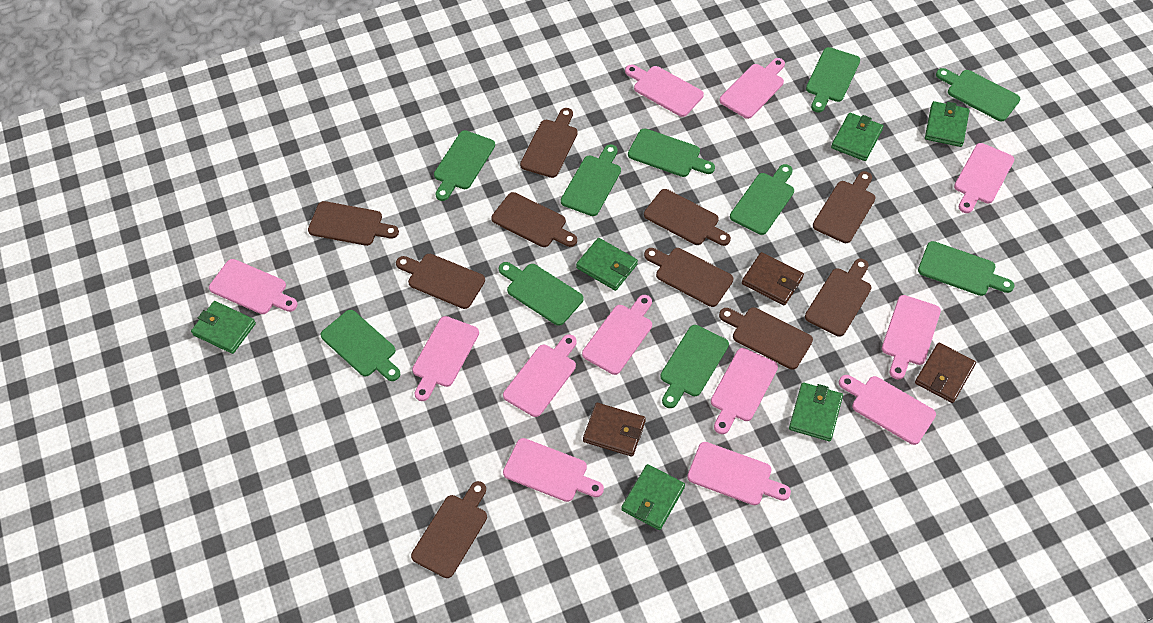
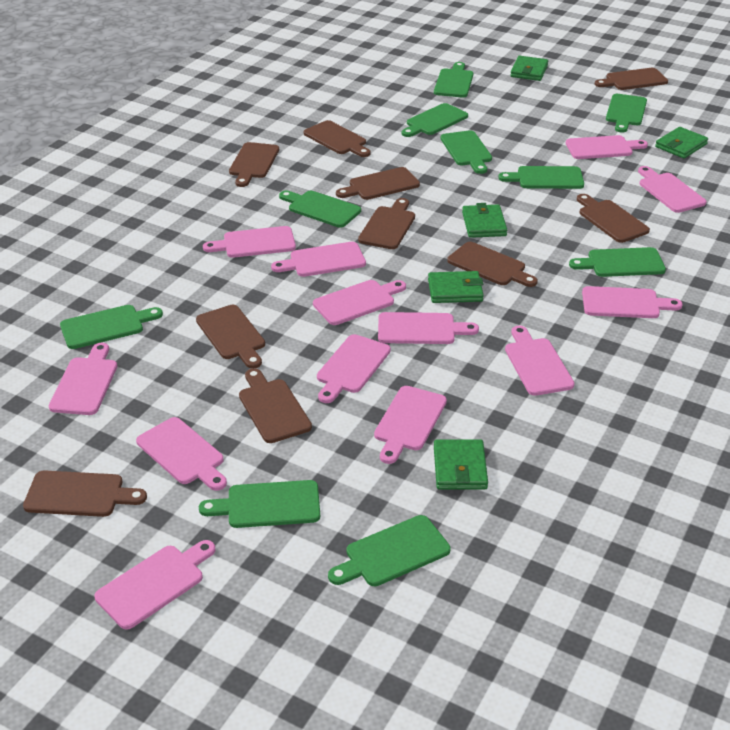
brown wallet: 3 -> 0
green wallet: 6 -> 5
pink cutting board: 12 -> 13

